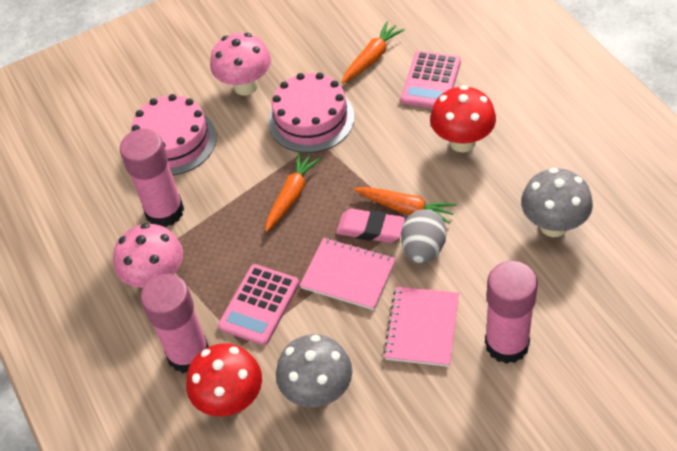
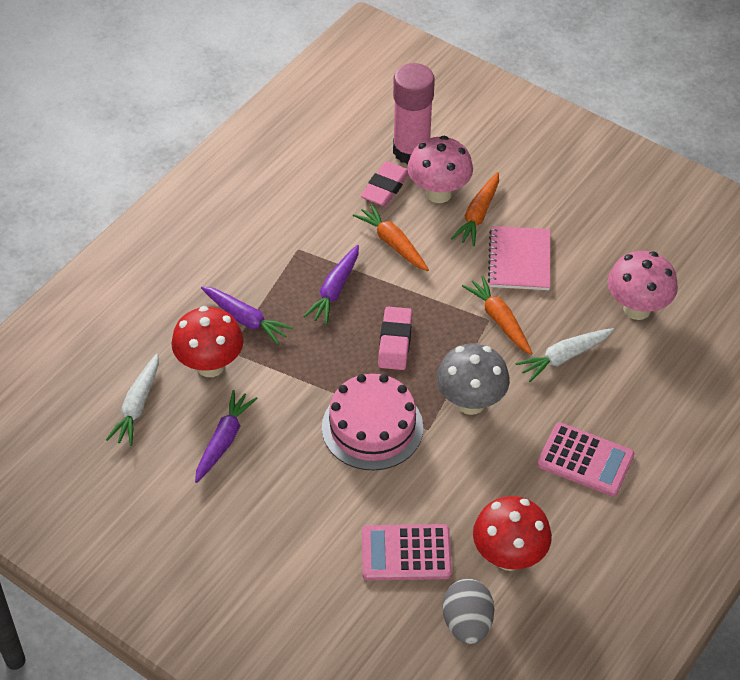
grey mushroom: 2 -> 1
pink cake: 2 -> 1
pink eraser: 1 -> 2
pink glue stick: 3 -> 1
pink notebook: 2 -> 1
purple carrot: 0 -> 3
white carrot: 0 -> 2

